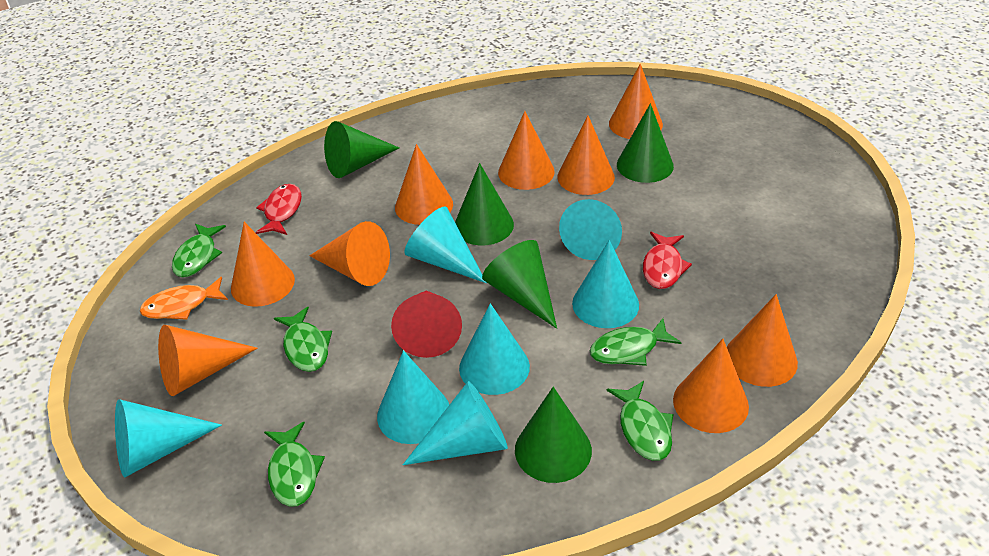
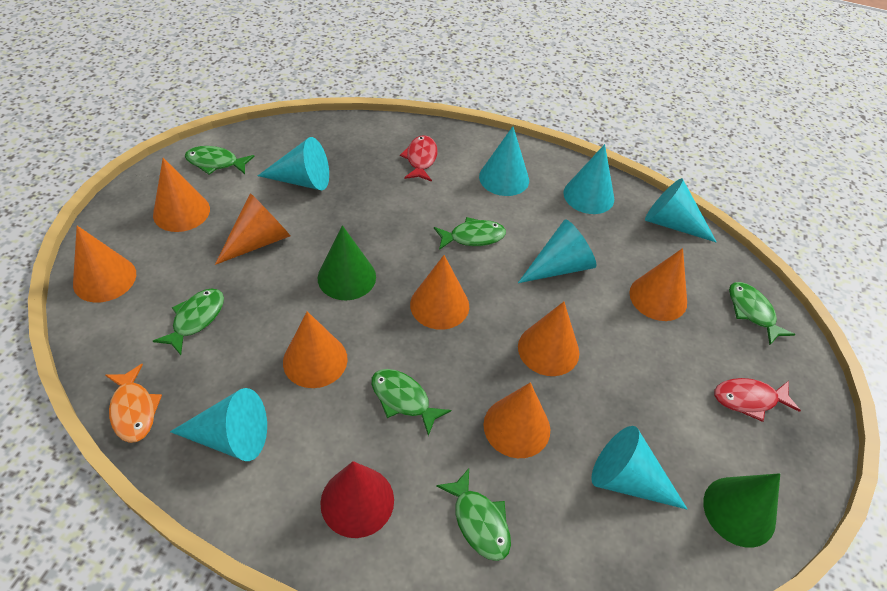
green cone: 5 -> 2
green fish: 5 -> 6
orange cone: 9 -> 8

